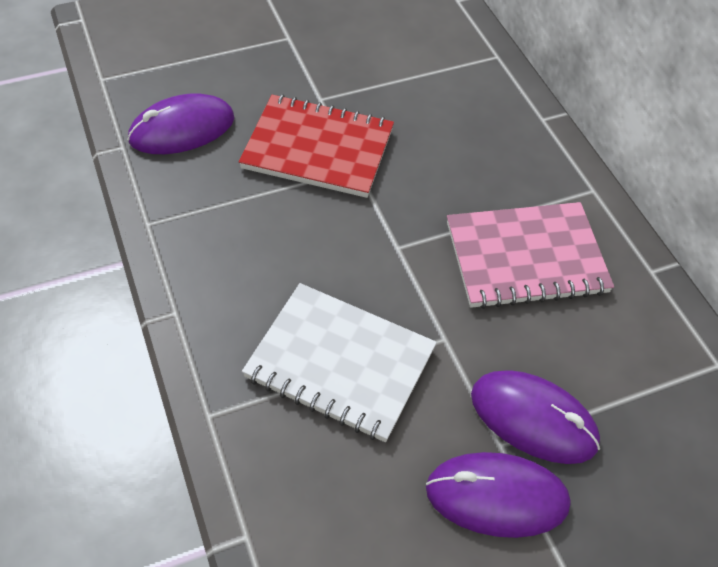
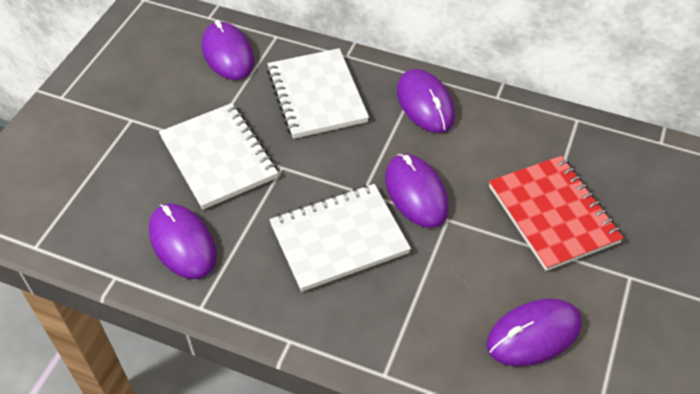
pink notebook: 1 -> 0
purple mouse: 3 -> 5
white notebook: 1 -> 3

